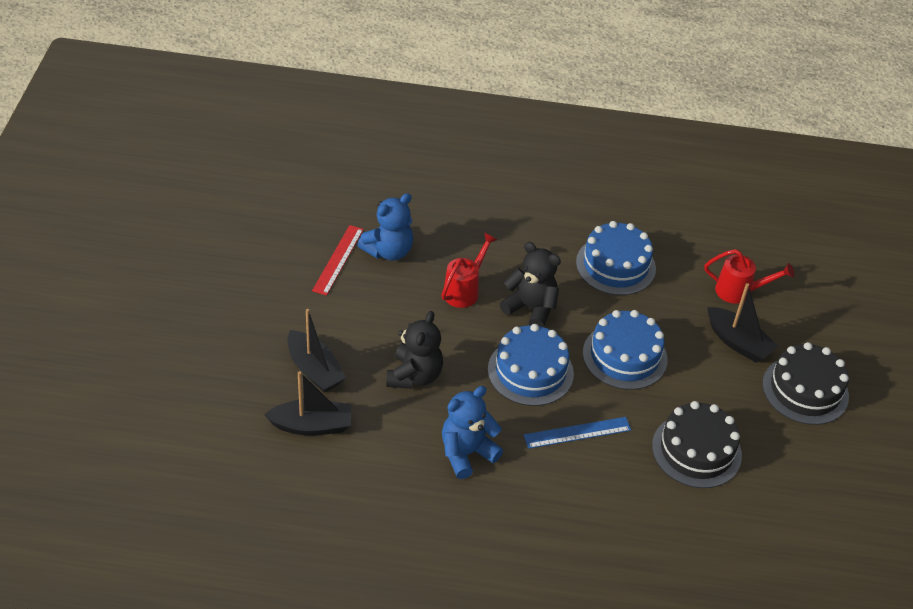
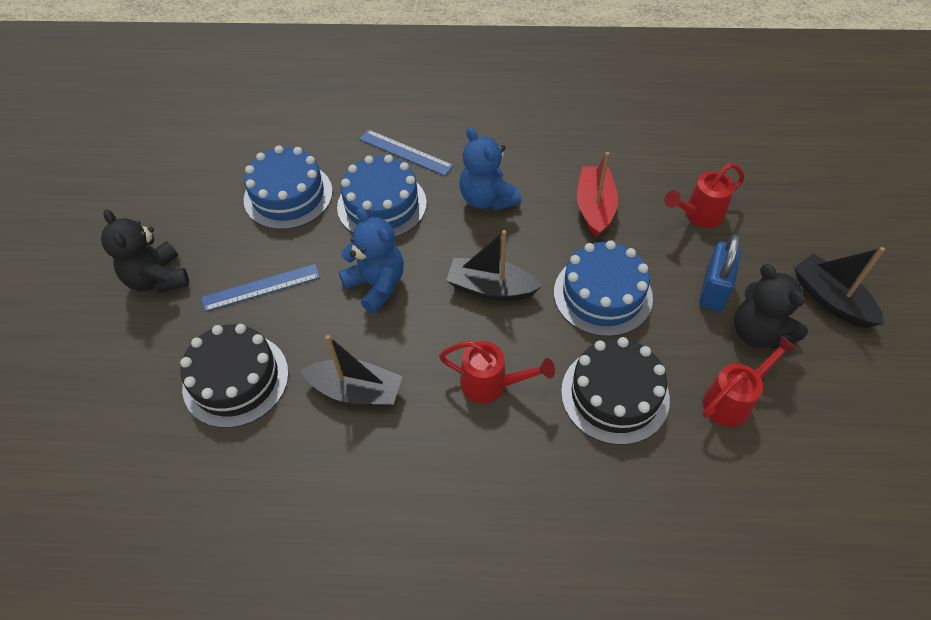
blue padlock: 0 -> 1
blue ruler: 1 -> 2
red boat: 0 -> 1
red ruler: 1 -> 0
red watering can: 2 -> 3

